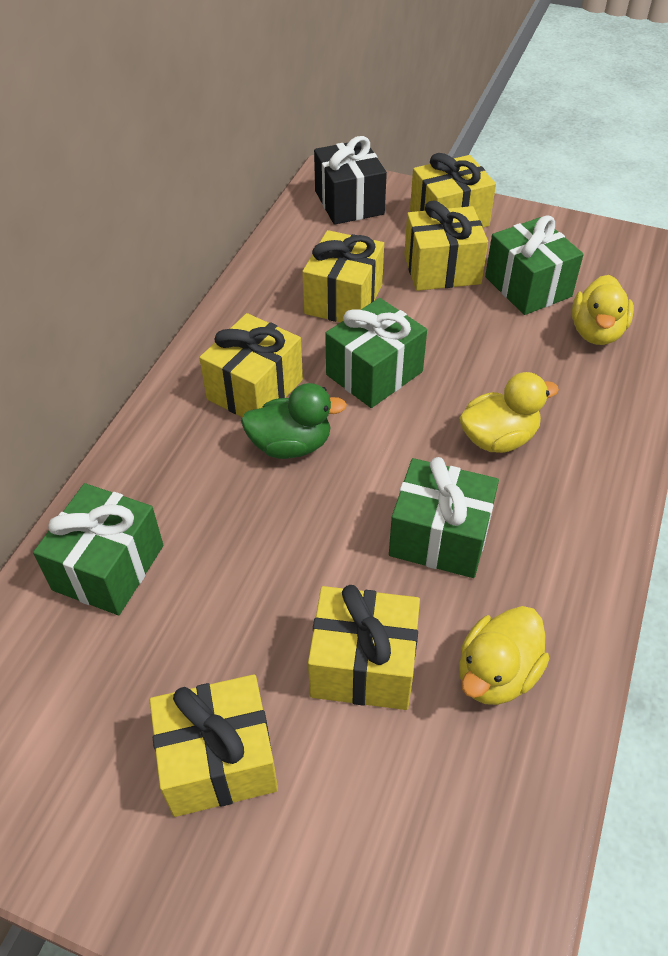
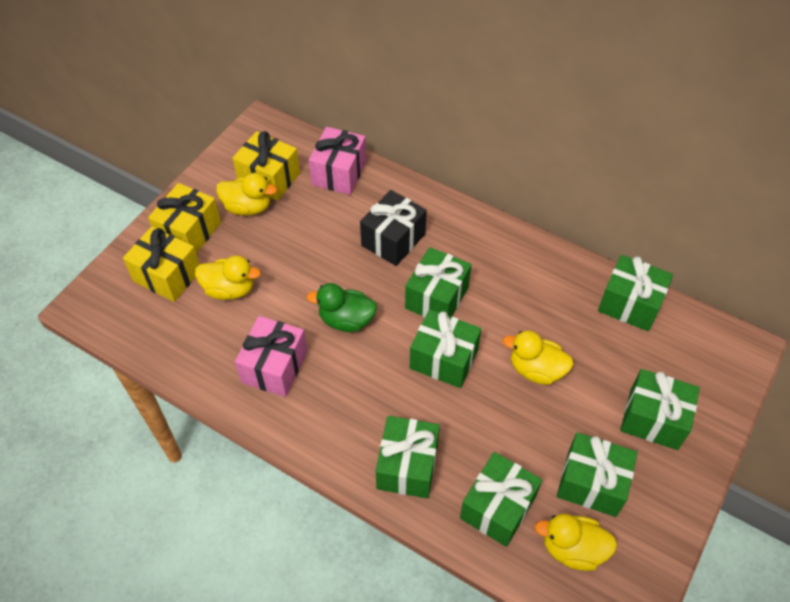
green gift: 4 -> 7
pink gift: 0 -> 2
yellow duck: 3 -> 4
yellow gift: 6 -> 3

